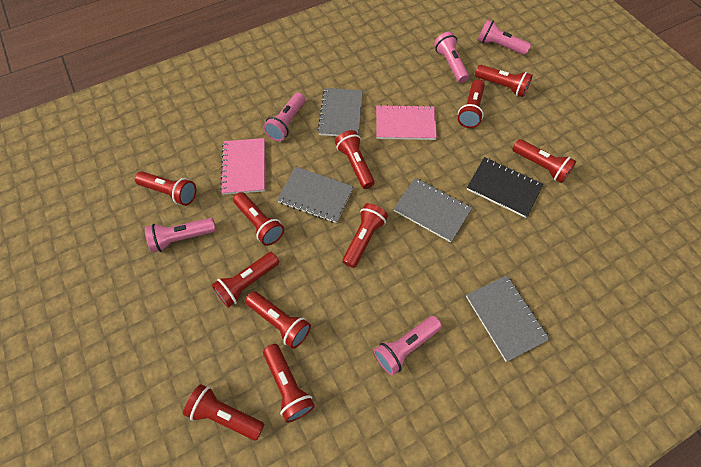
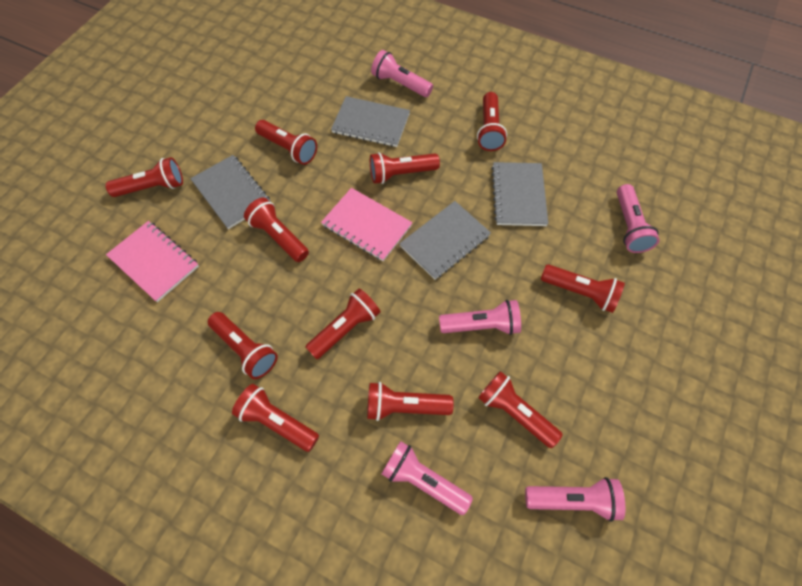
black notebook: 1 -> 0

